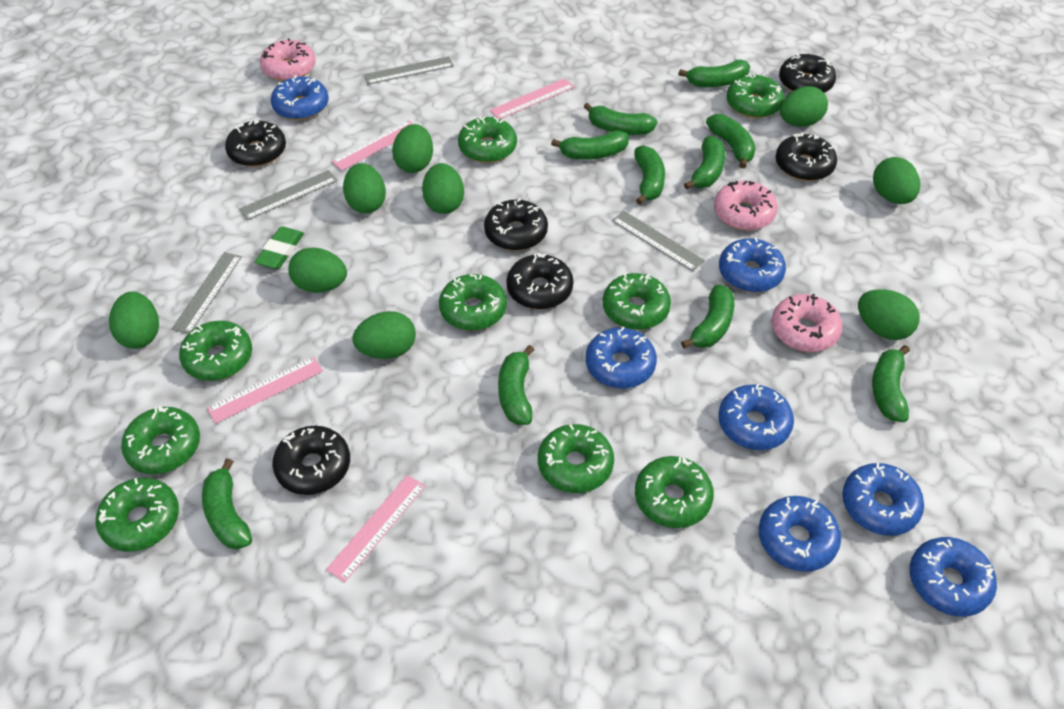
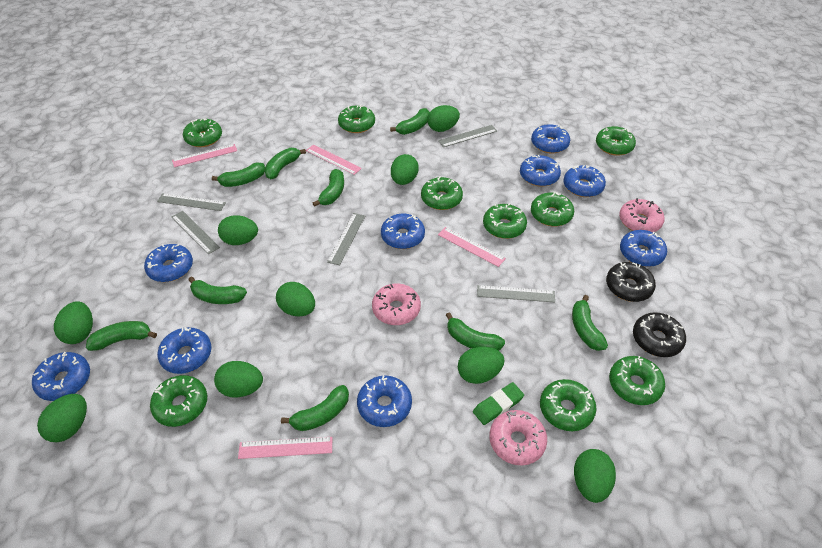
black donut: 6 -> 2
blue donut: 7 -> 9
green banana: 10 -> 9
grey ruler: 4 -> 5

